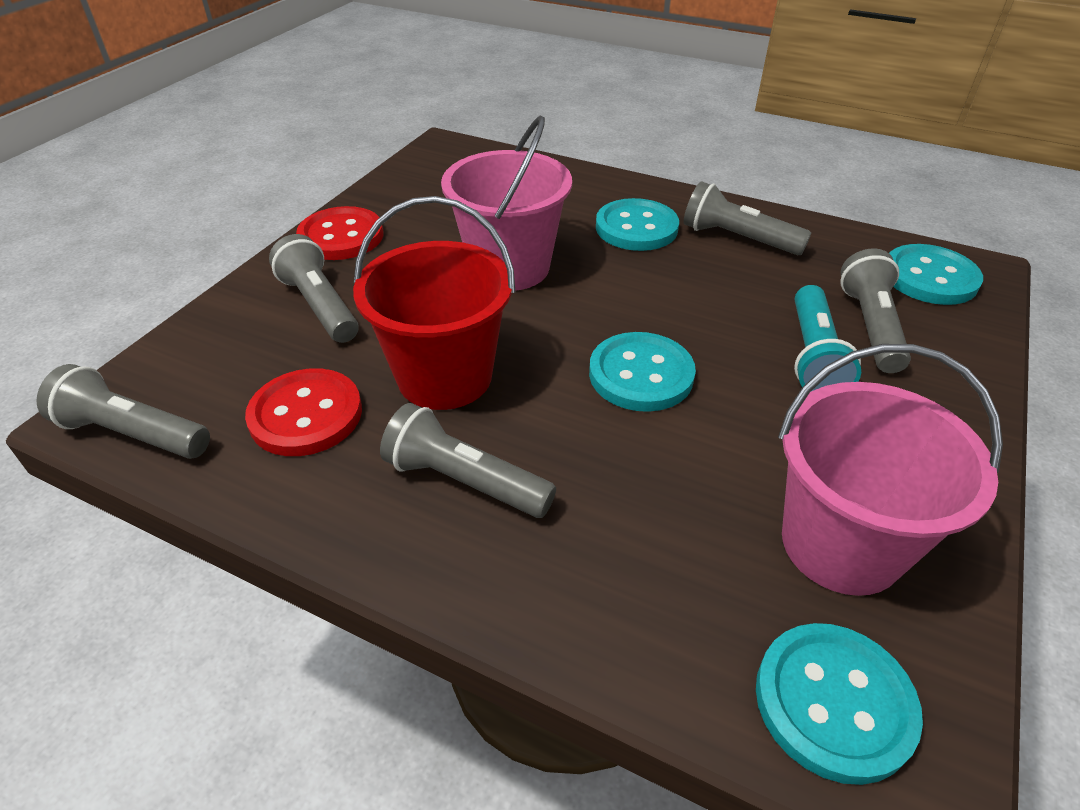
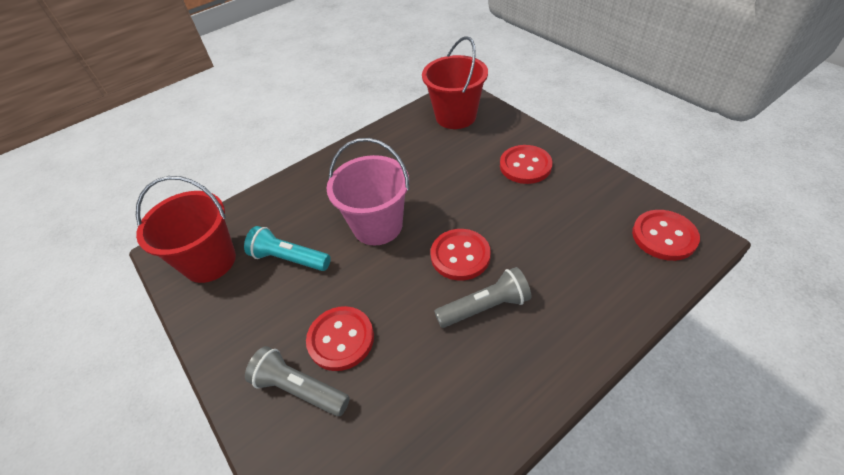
grey flashlight: 5 -> 2
pink bucket: 2 -> 1
red bucket: 1 -> 2
red button: 2 -> 4
turquoise button: 4 -> 0

